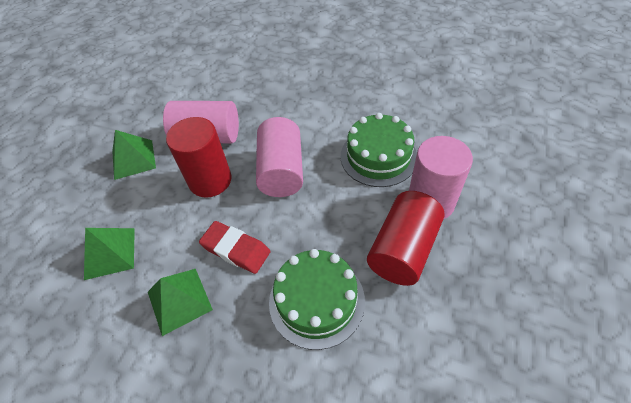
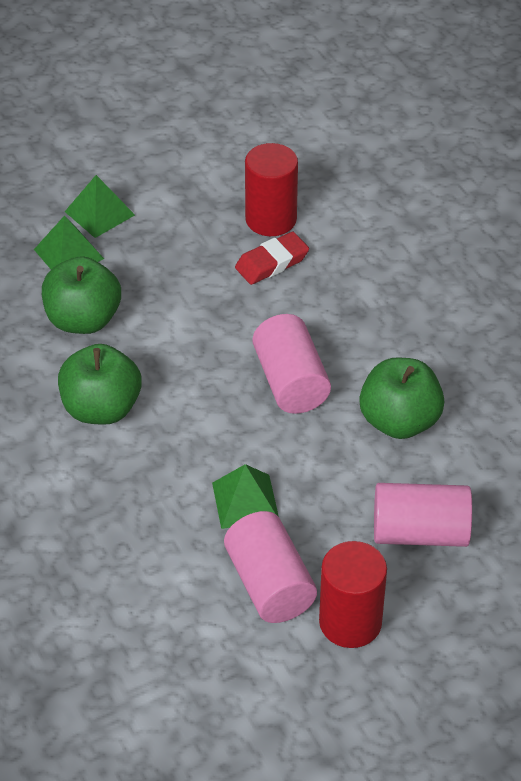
green apple: 0 -> 3
green cake: 2 -> 0

